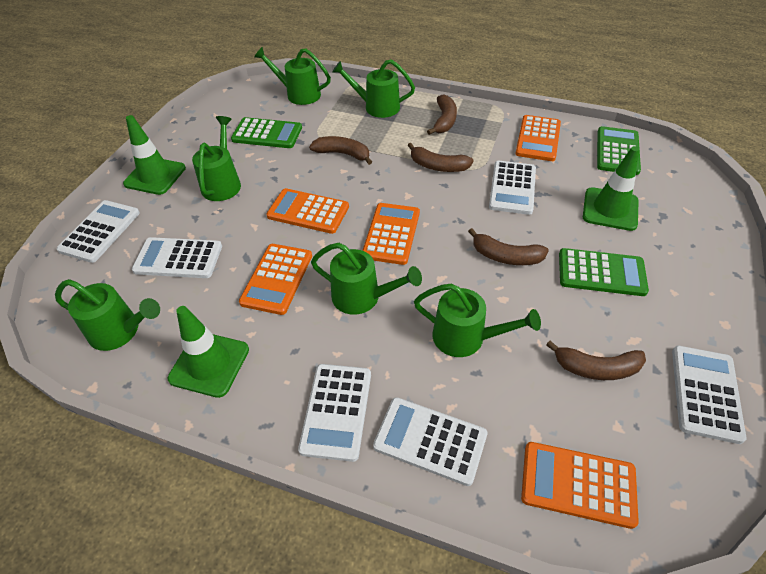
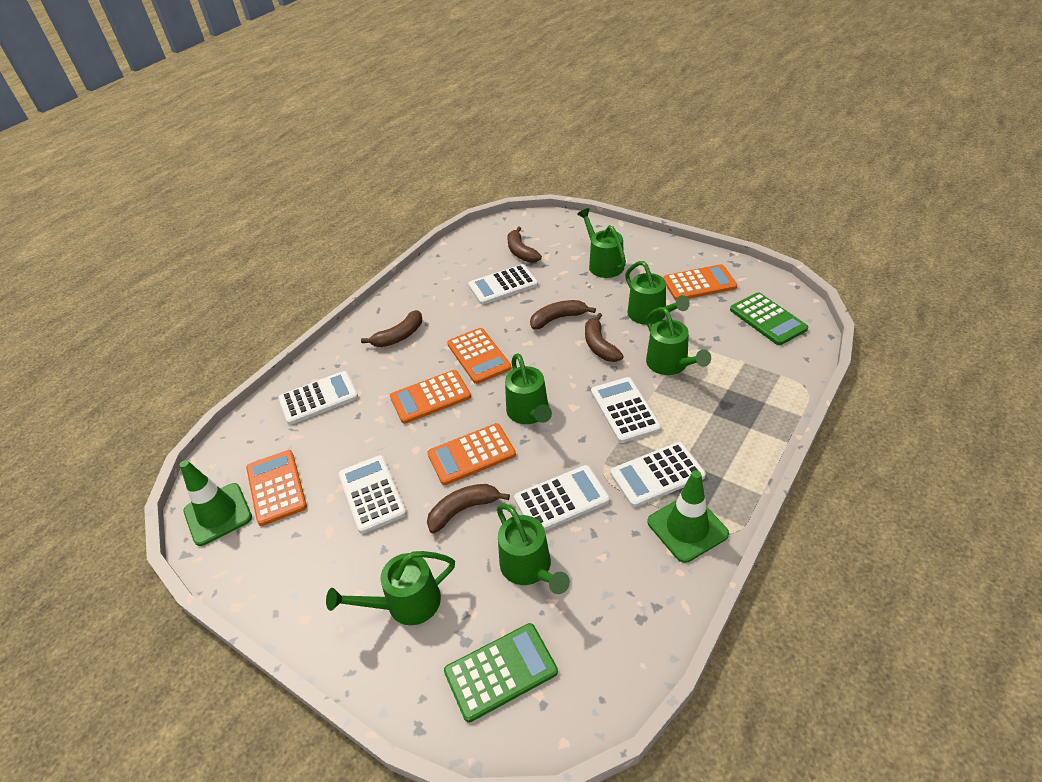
green calculator: 3 -> 2
green traffic cone: 3 -> 2

